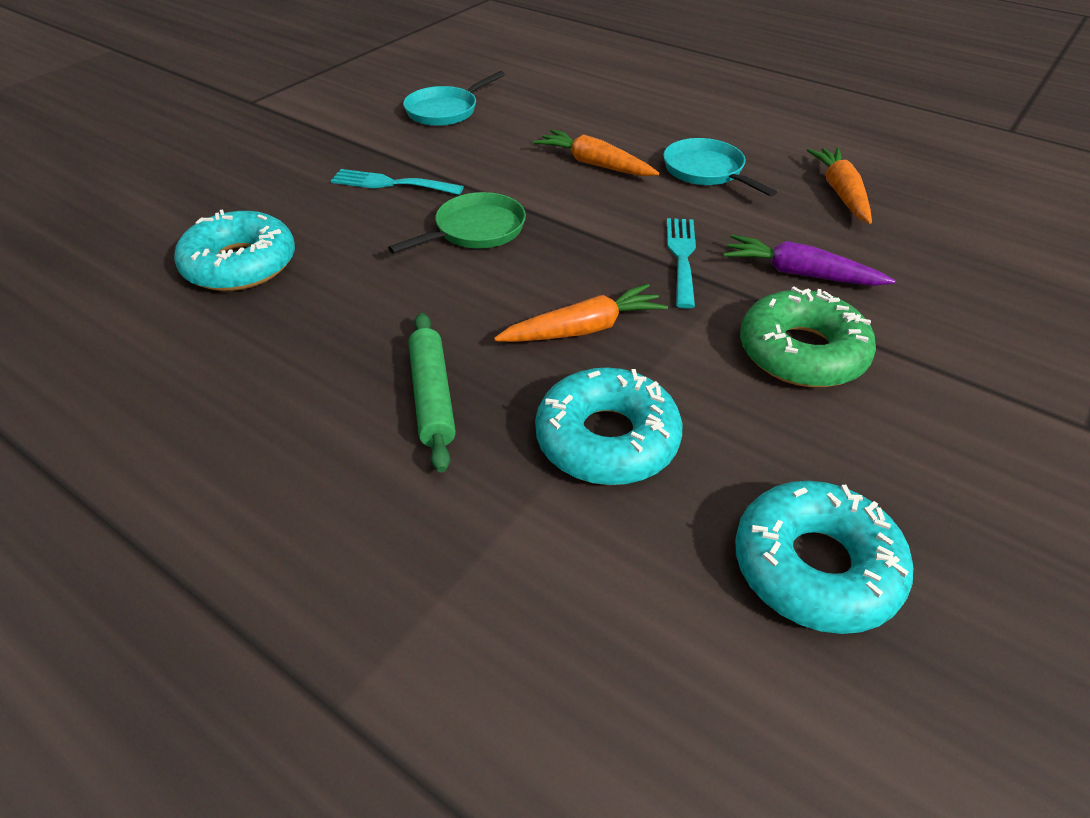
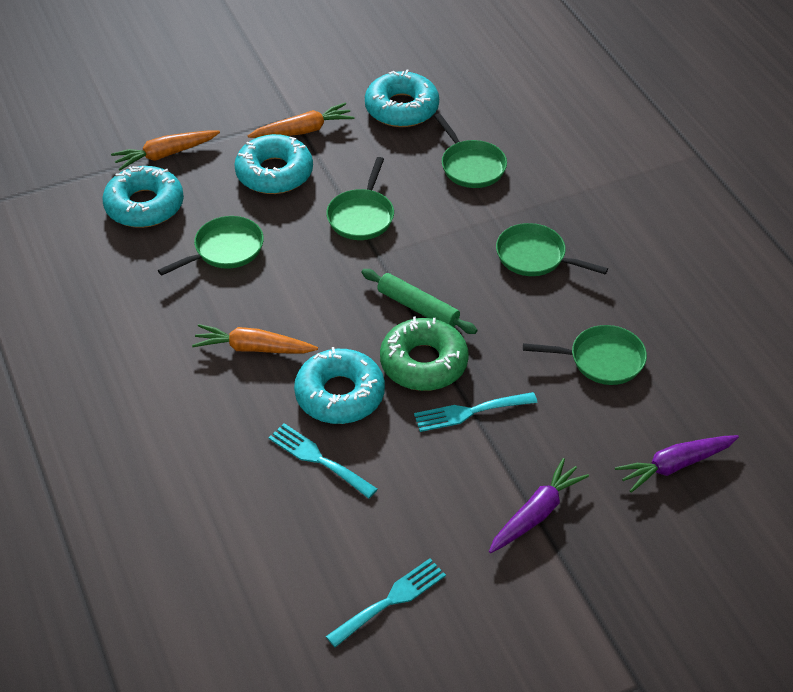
green pan: 1 -> 5
purple carrot: 1 -> 2
turquoise donut: 3 -> 4
turquoise fork: 2 -> 3
turquoise pan: 2 -> 0

